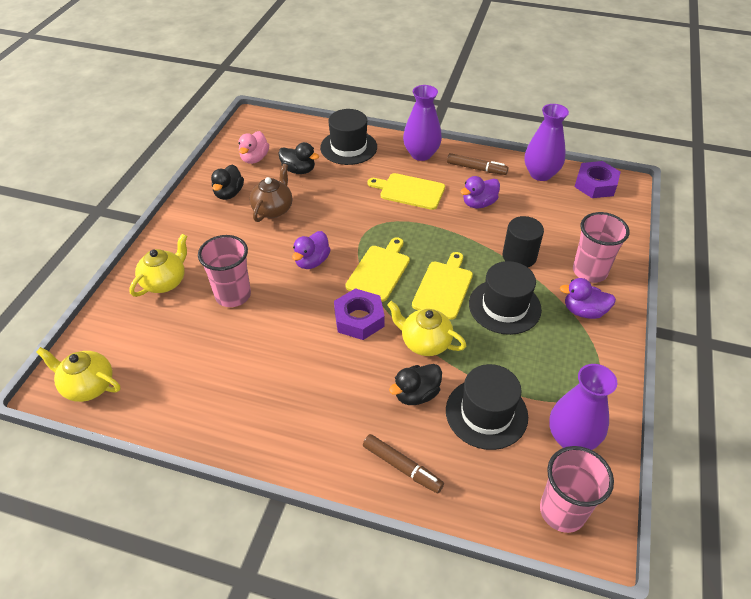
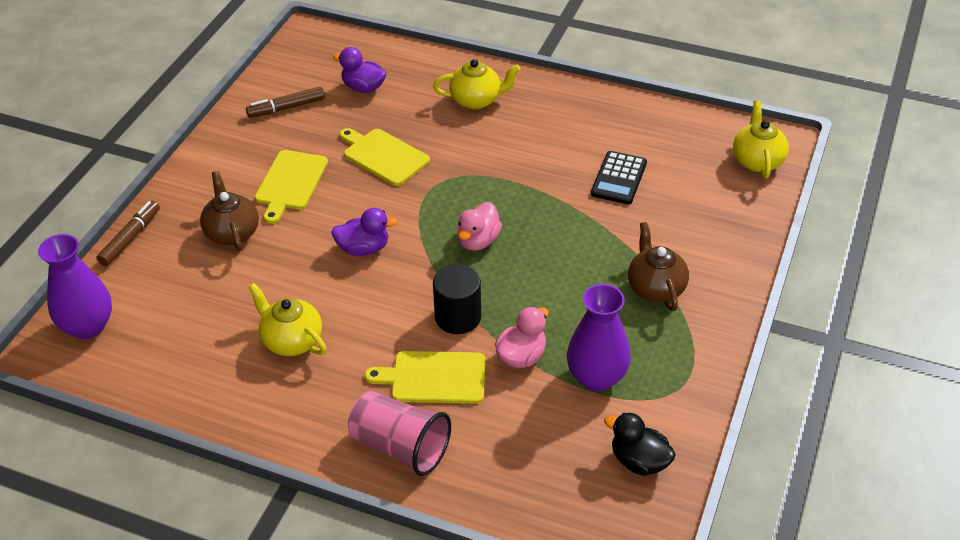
black calculator: 0 -> 1
black duck: 3 -> 1
black hat: 3 -> 0
brown teapot: 1 -> 2
pink cup: 3 -> 1
pink duck: 1 -> 2
purple duck: 3 -> 2
purple nut: 2 -> 0
purple vase: 3 -> 2

